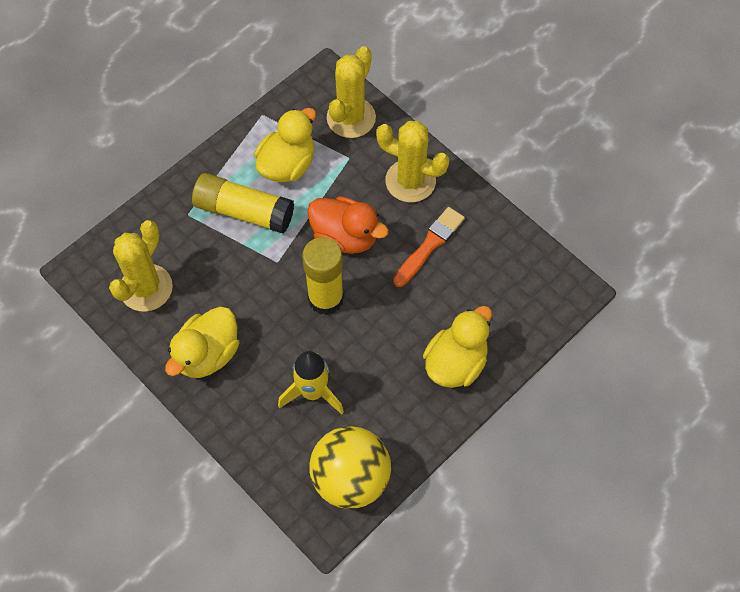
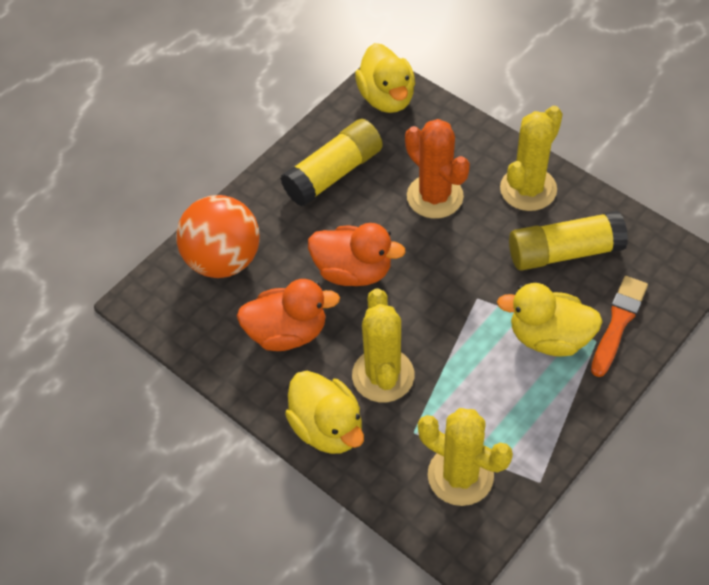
orange ball: 0 -> 1
orange cactus: 0 -> 1
orange duck: 1 -> 2
yellow ball: 1 -> 0
yellow rocket: 1 -> 0

